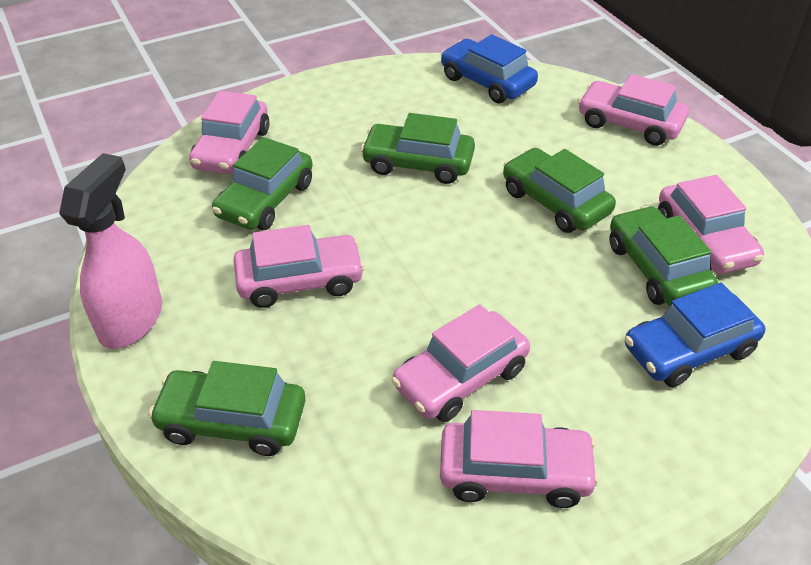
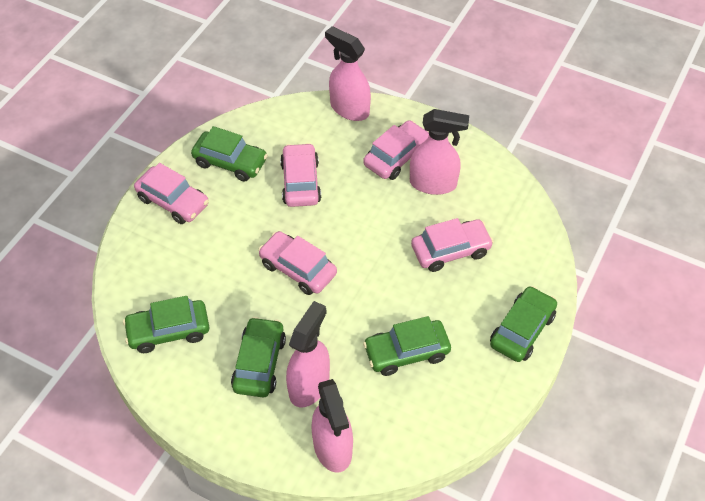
blue car: 2 -> 0
pink car: 6 -> 5
pink spray bottle: 1 -> 4

